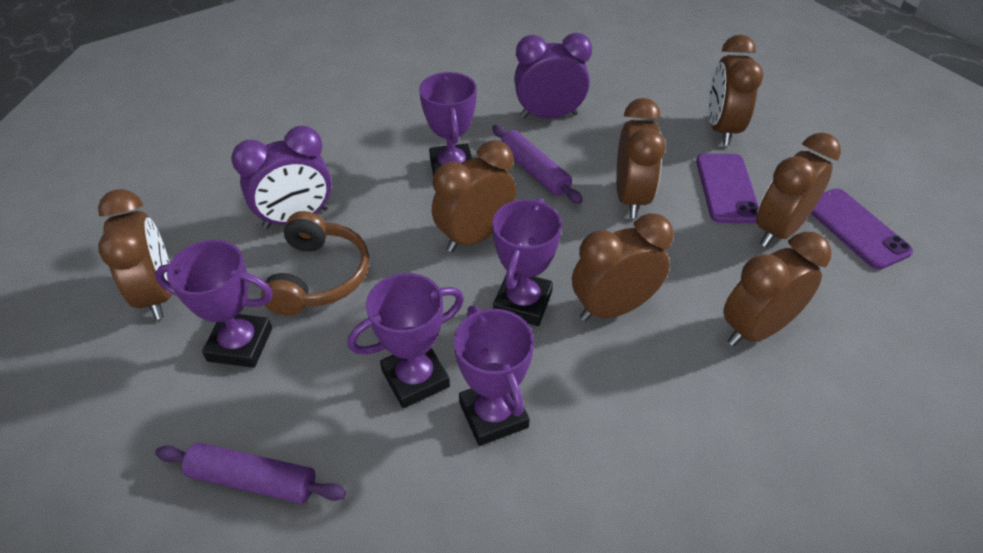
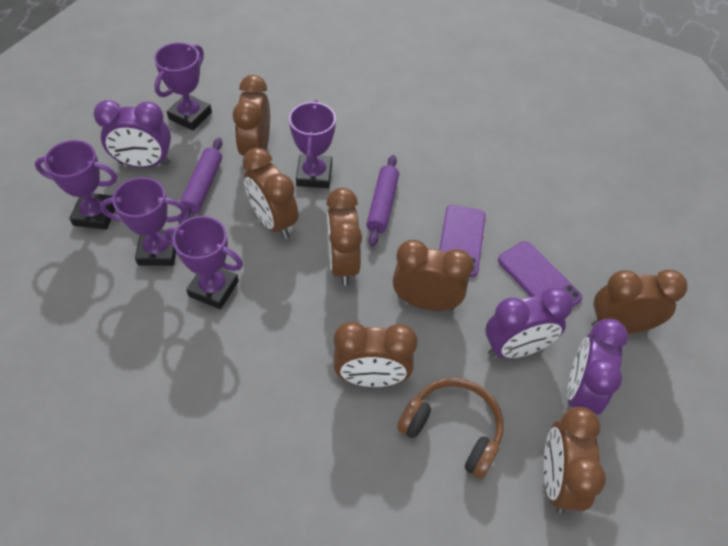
purple clock: 2 -> 3

